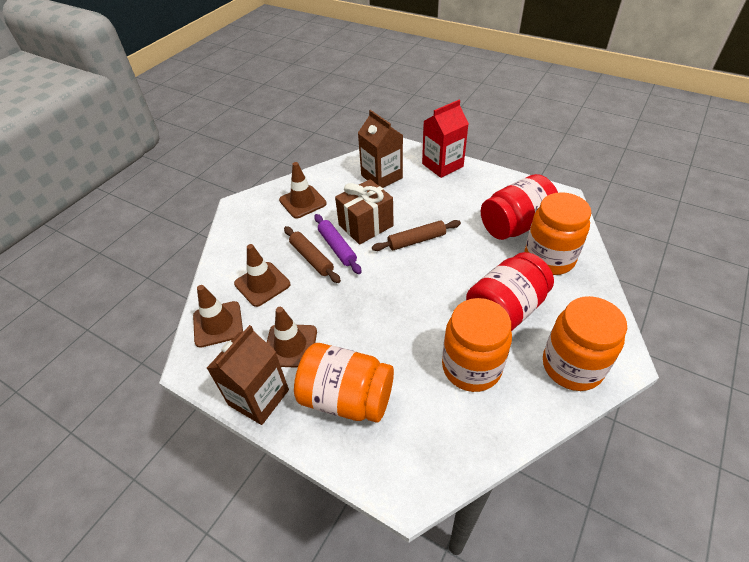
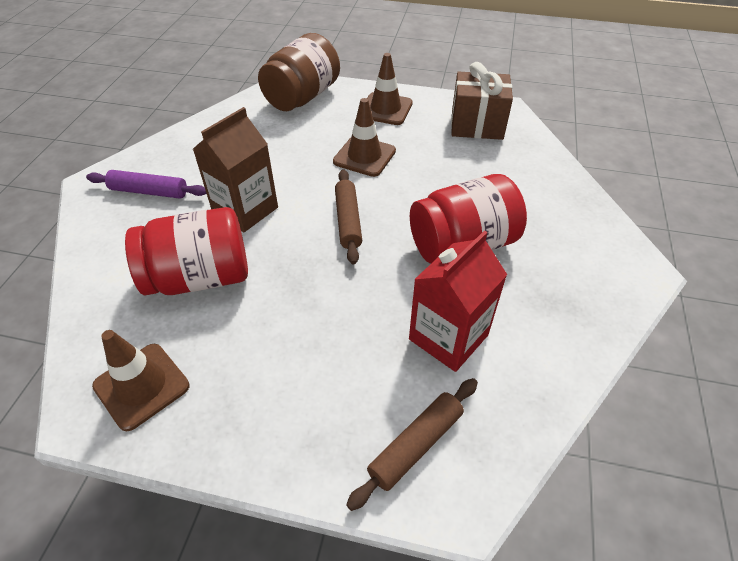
brown carton: 2 -> 1
brown jar: 0 -> 1
brown traffic cone: 4 -> 3
orange jar: 4 -> 0

